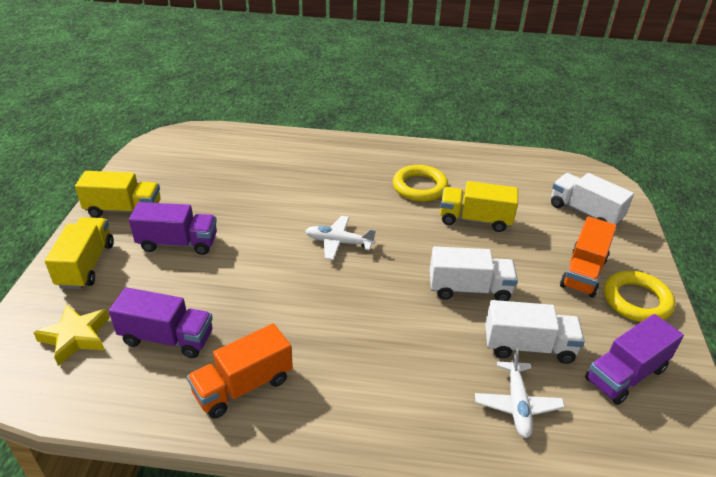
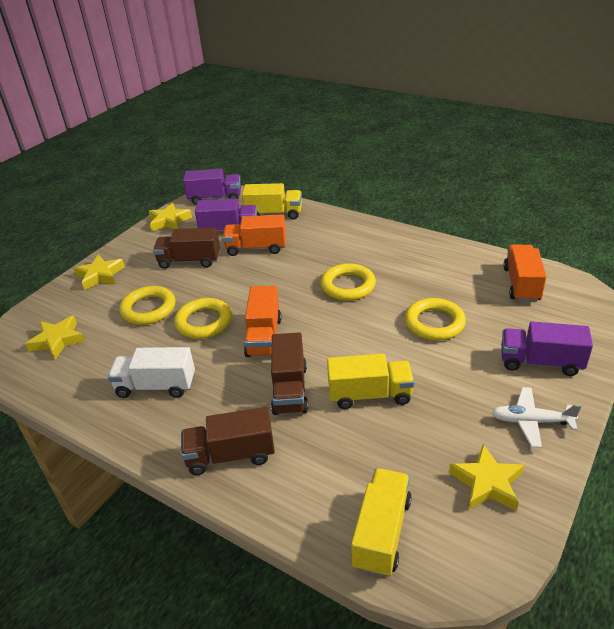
brown truck: 0 -> 3
orange truck: 2 -> 3
white plane: 2 -> 1
white truck: 3 -> 1
yellow ring: 2 -> 4
yellow star: 1 -> 4

